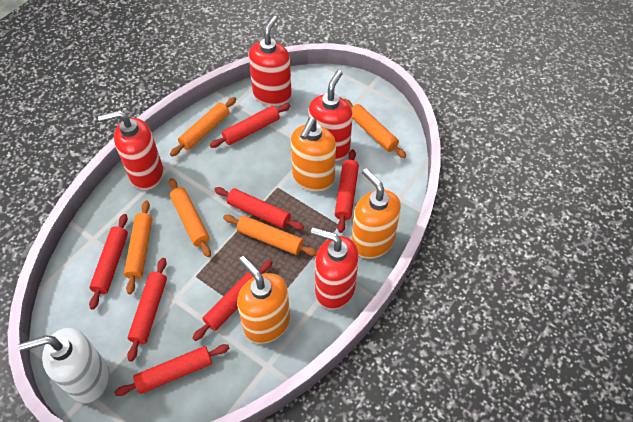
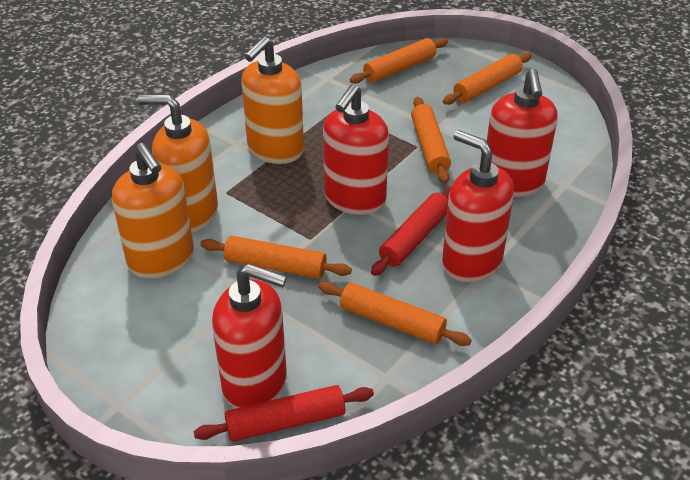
red rolling pin: 7 -> 2
white soap dispenser: 1 -> 0

